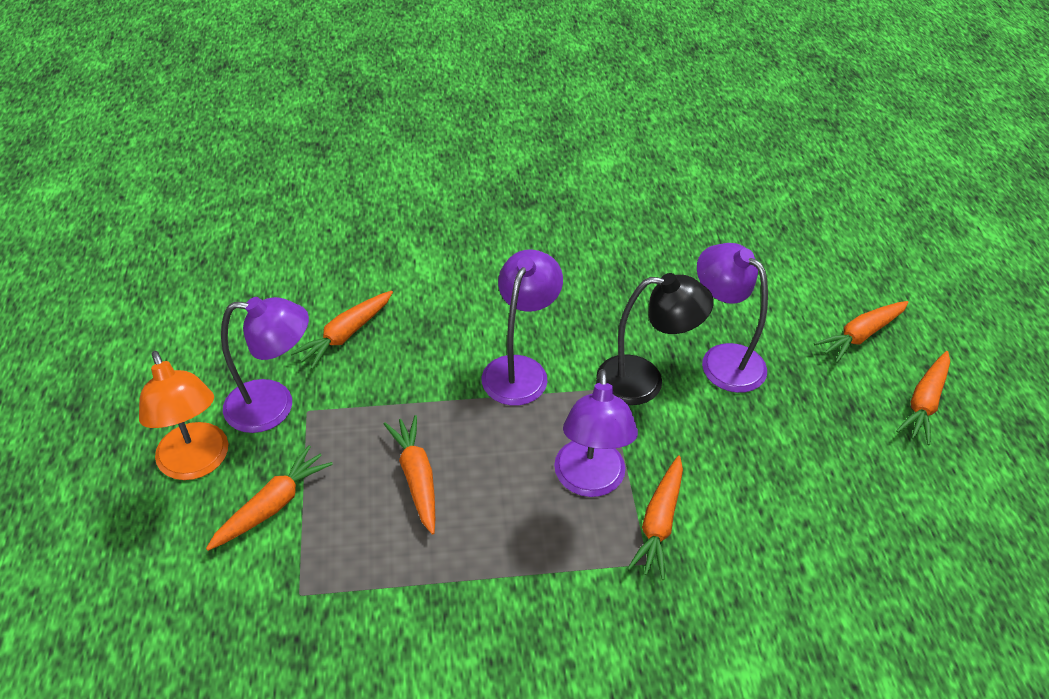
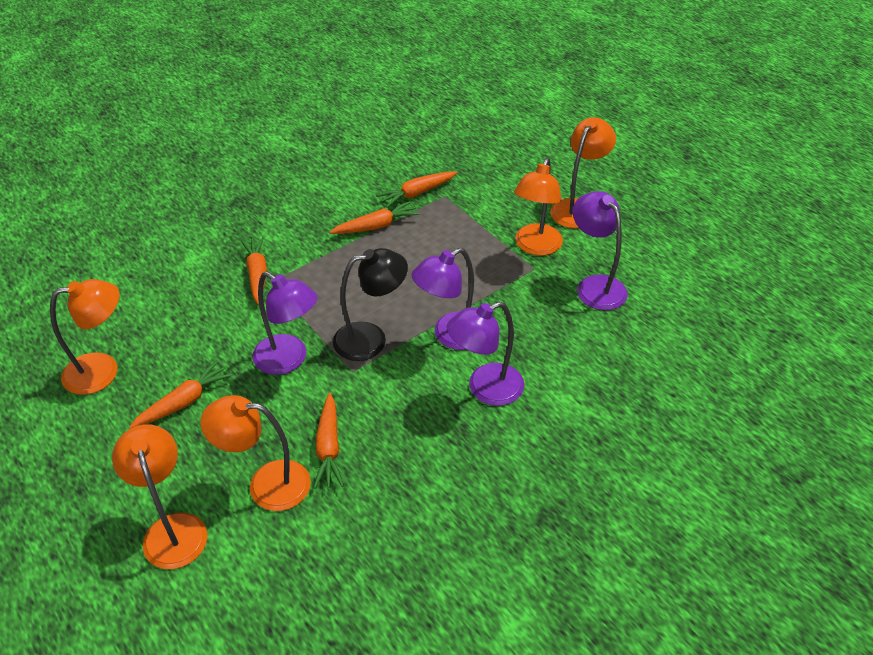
orange carrot: 6 -> 5
orange lamp: 1 -> 5

